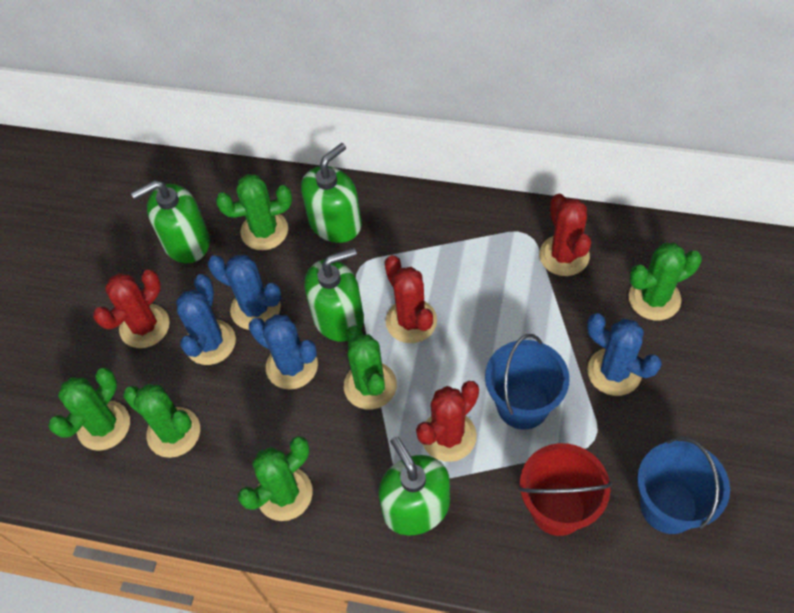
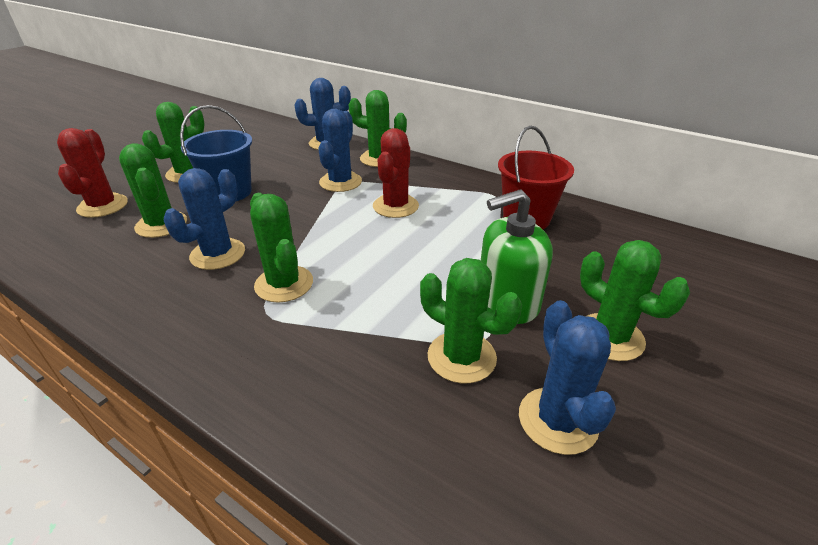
blue bucket: 2 -> 1
green soap dispenser: 4 -> 1
red cactus: 4 -> 2

